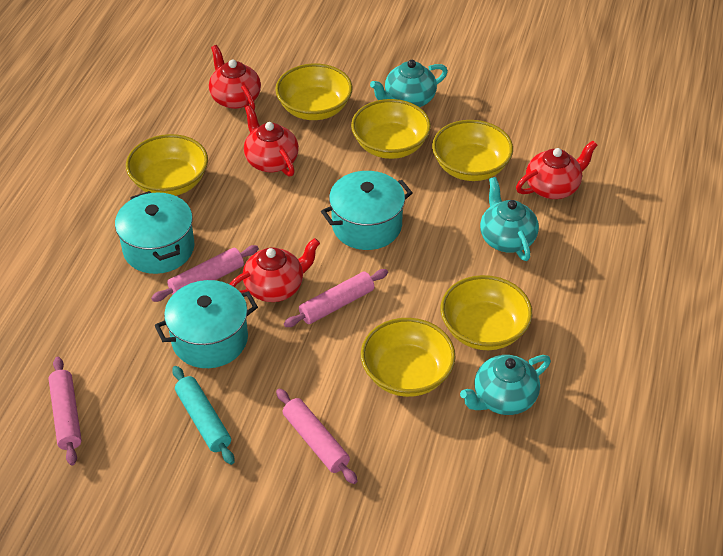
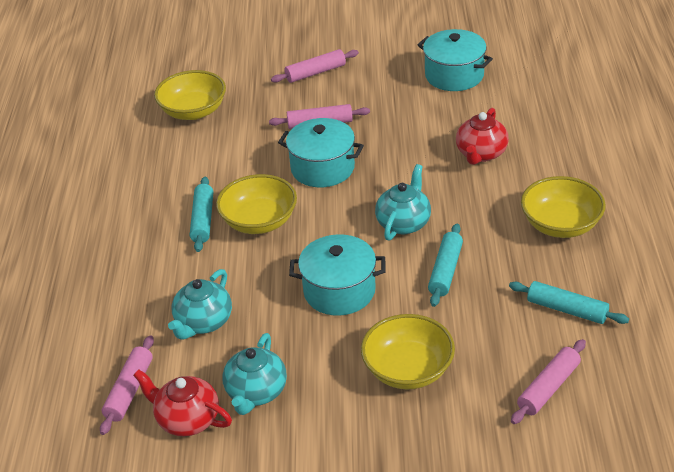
red teapot: 4 -> 2
turquoise rolling pin: 1 -> 3
yellow bowl: 6 -> 4

